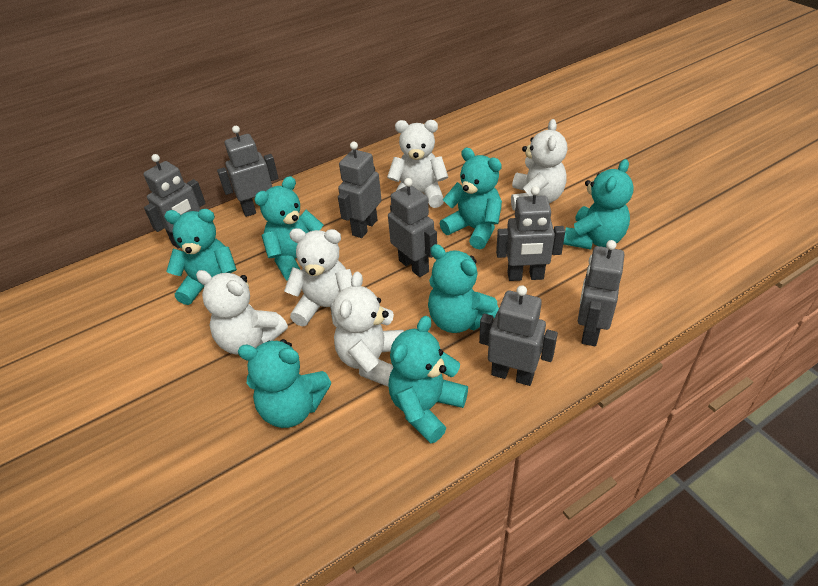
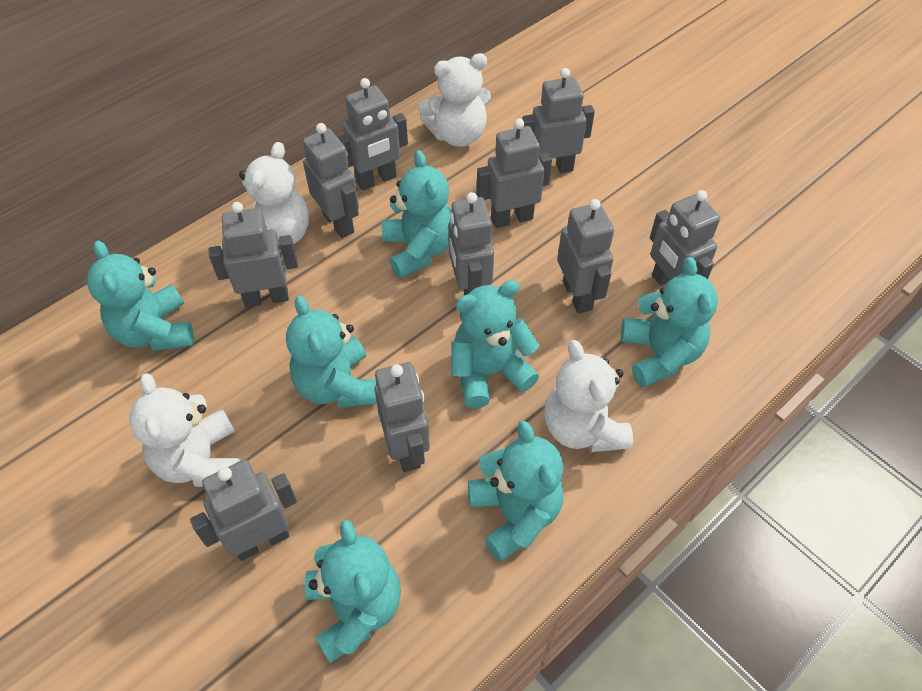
grey robot: 7 -> 10
white teddy bear: 5 -> 4

